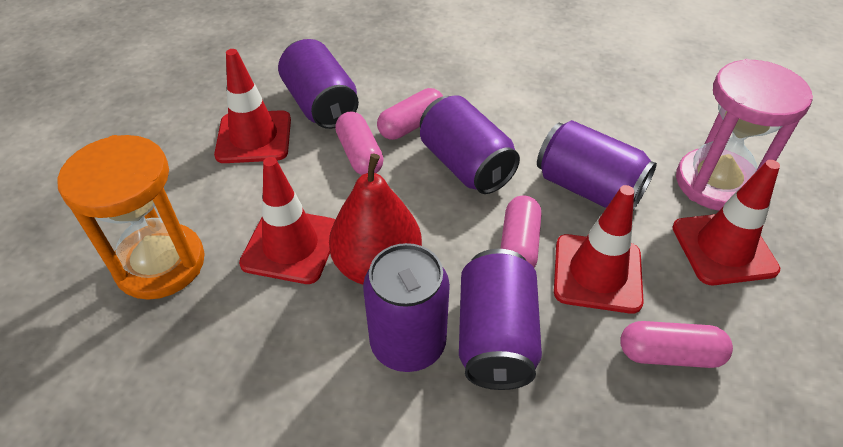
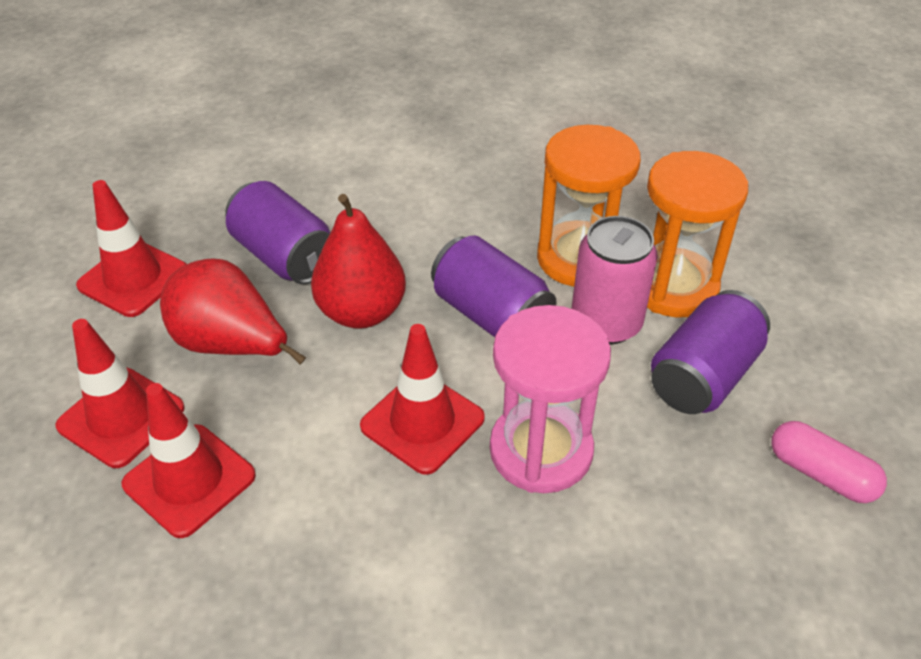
orange hourglass: 1 -> 2
pink can: 0 -> 1
pink capsule: 4 -> 1
purple can: 5 -> 3
red pear: 1 -> 2

